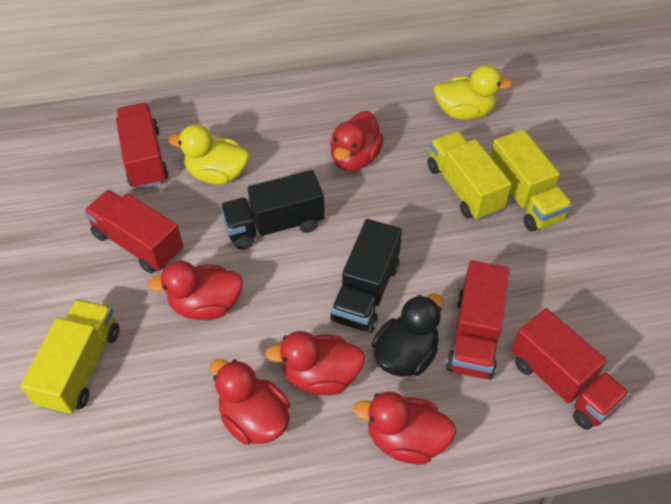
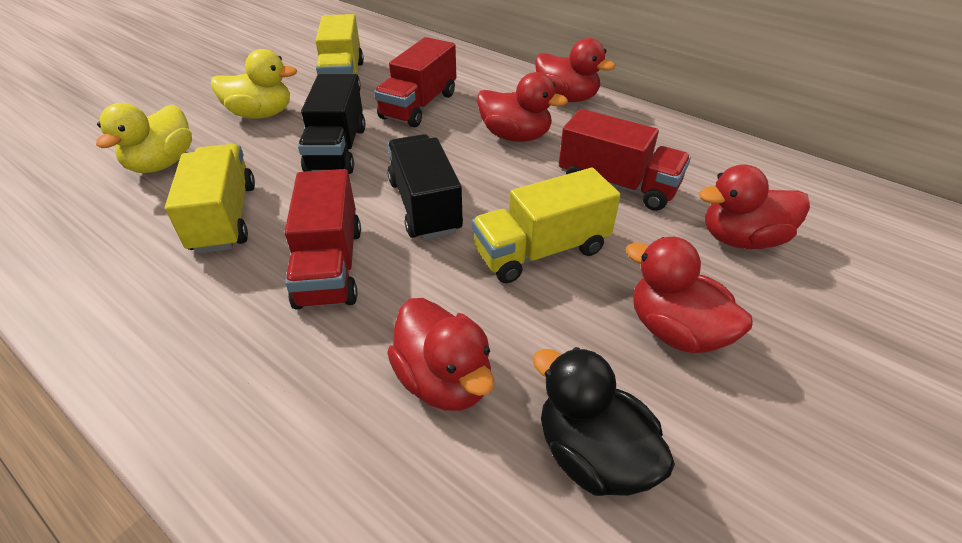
red truck: 4 -> 3

